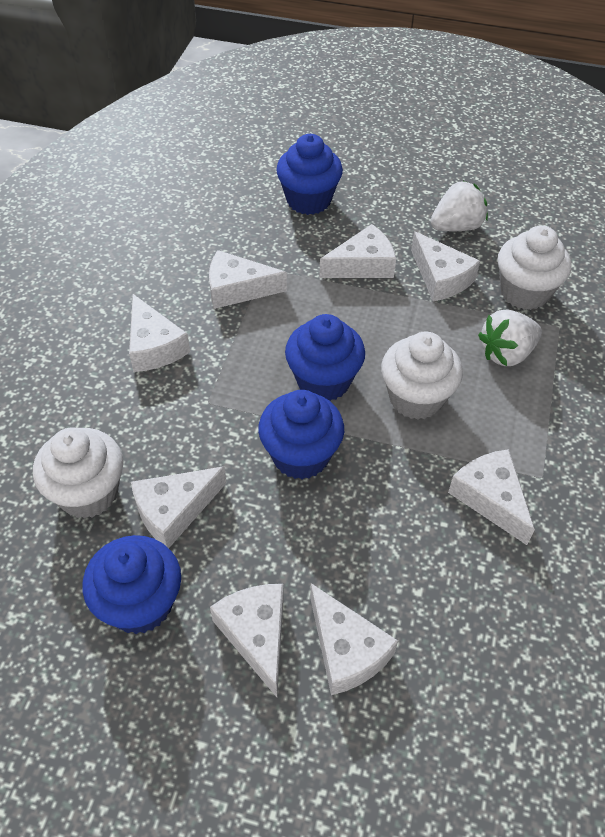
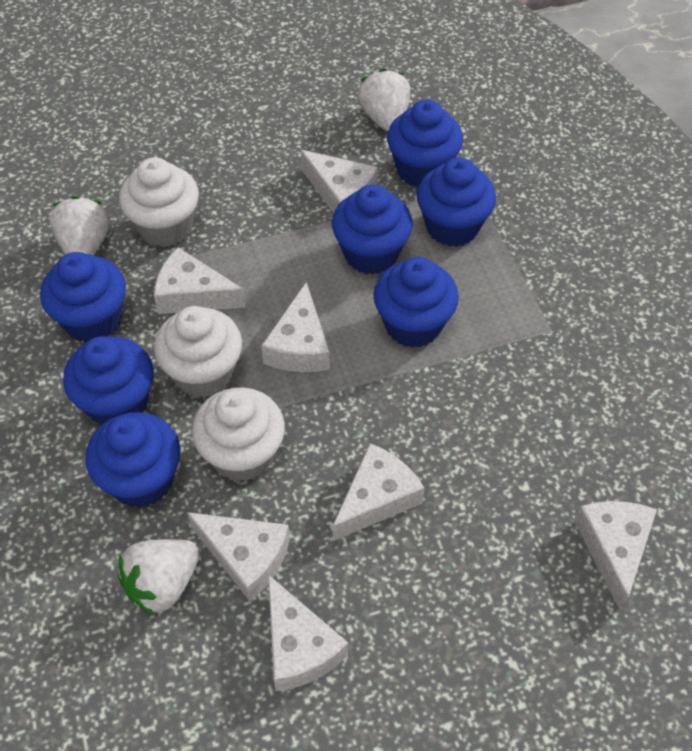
blue cupcake: 4 -> 7
white cheese: 8 -> 7
white strawberry: 2 -> 3

